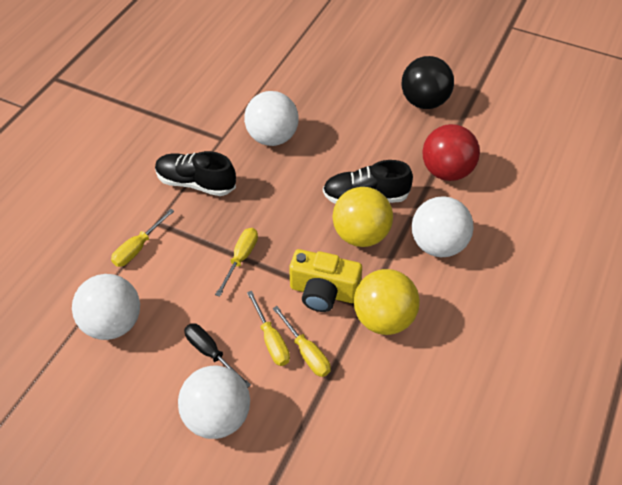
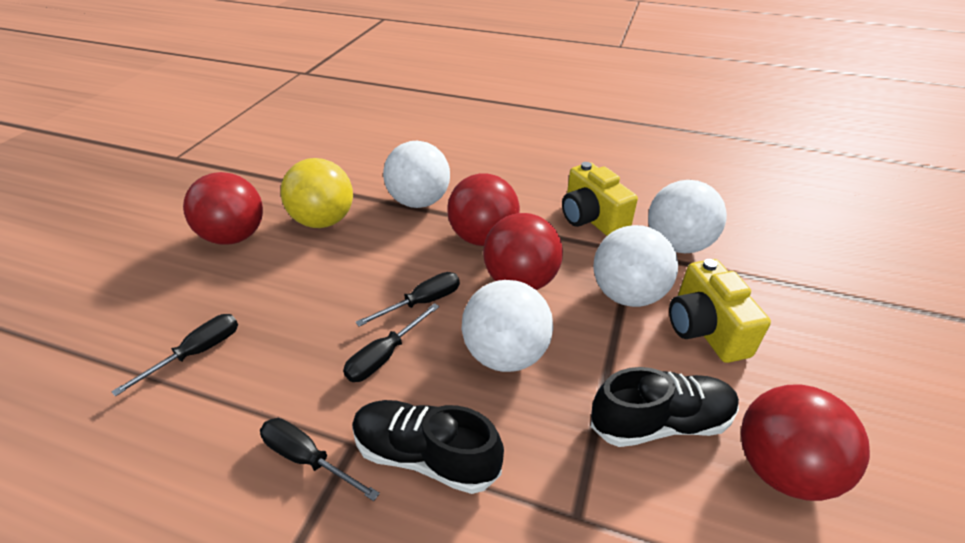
black ball: 1 -> 0
black screwdriver: 1 -> 4
red ball: 1 -> 4
yellow ball: 2 -> 1
yellow camera: 1 -> 2
yellow screwdriver: 4 -> 0

